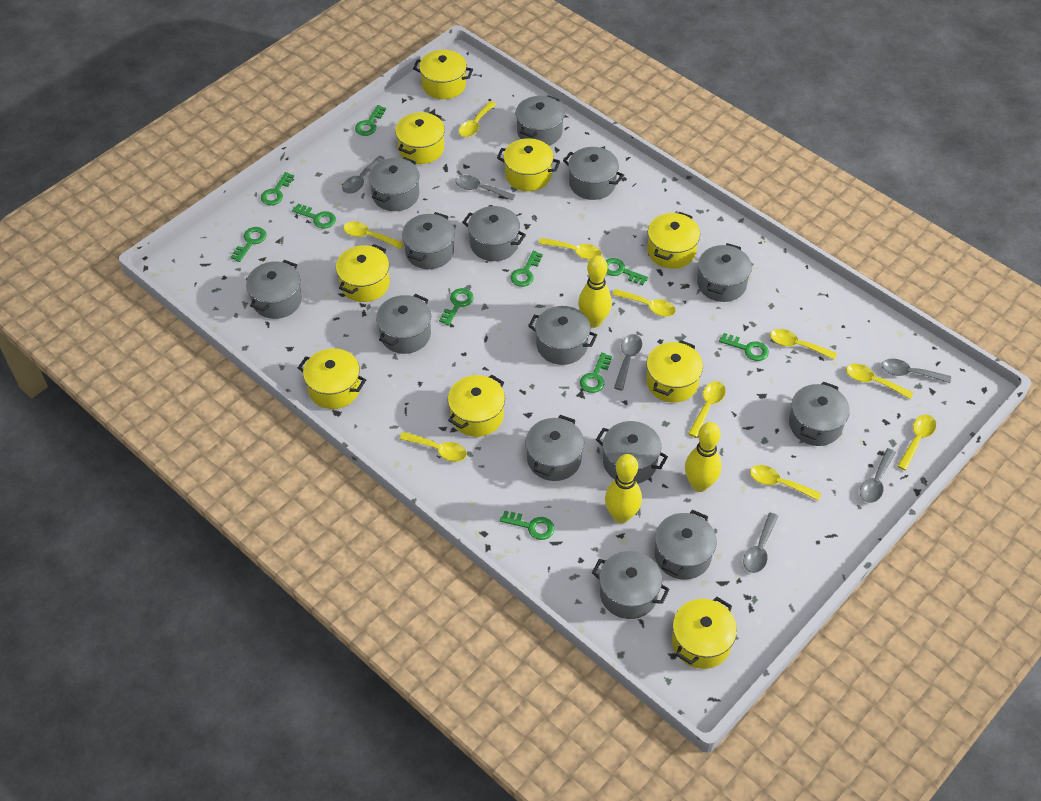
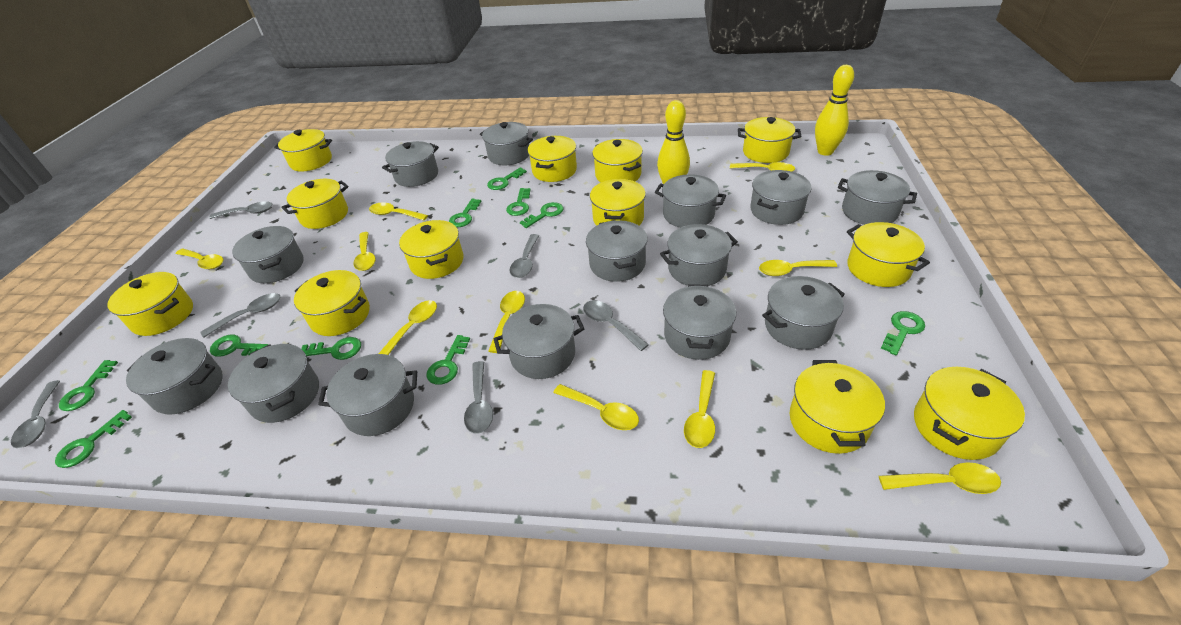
yellow bowling pin: 3 -> 2
yellow pot: 9 -> 12

